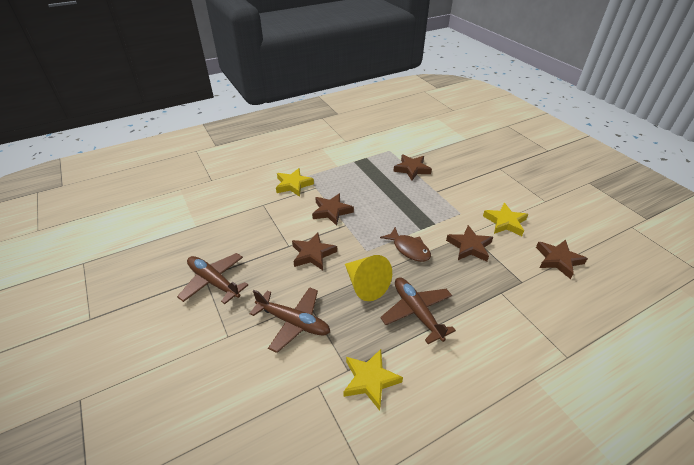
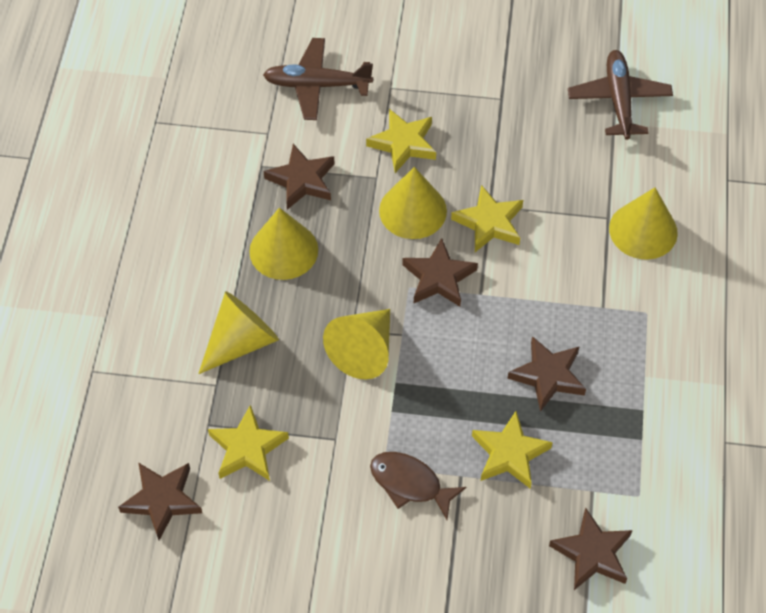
brown plane: 3 -> 2
yellow cone: 1 -> 5
yellow star: 3 -> 4

